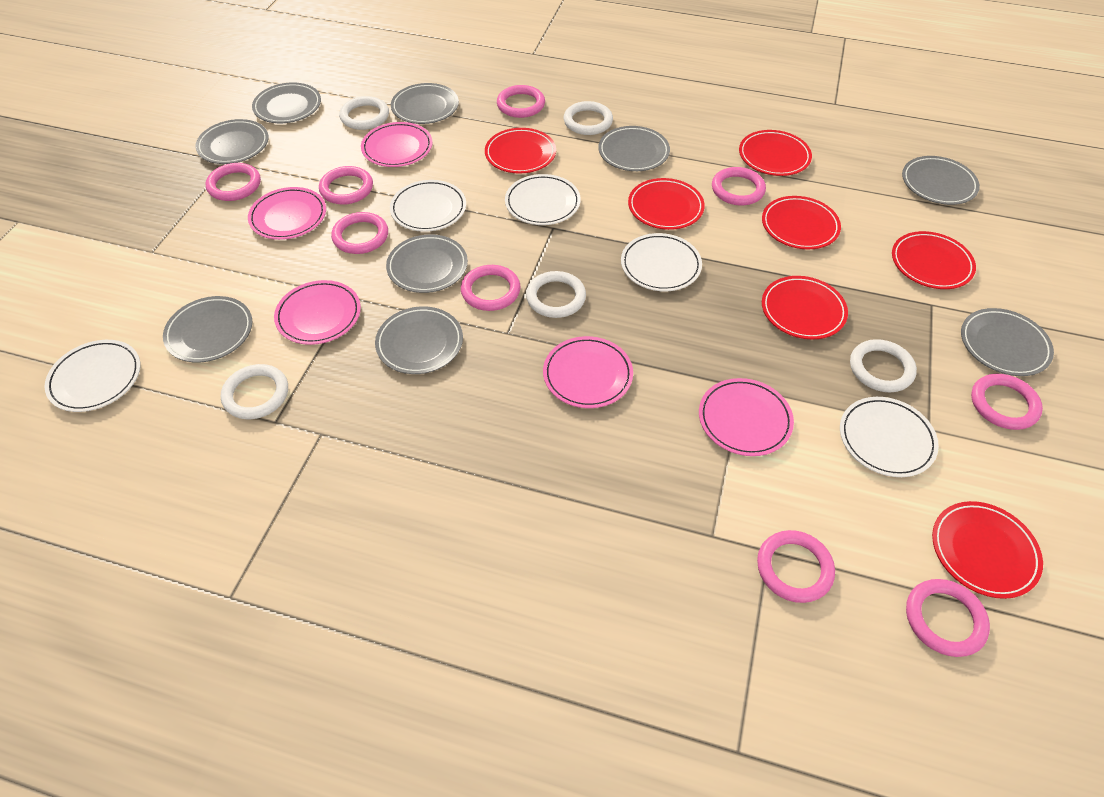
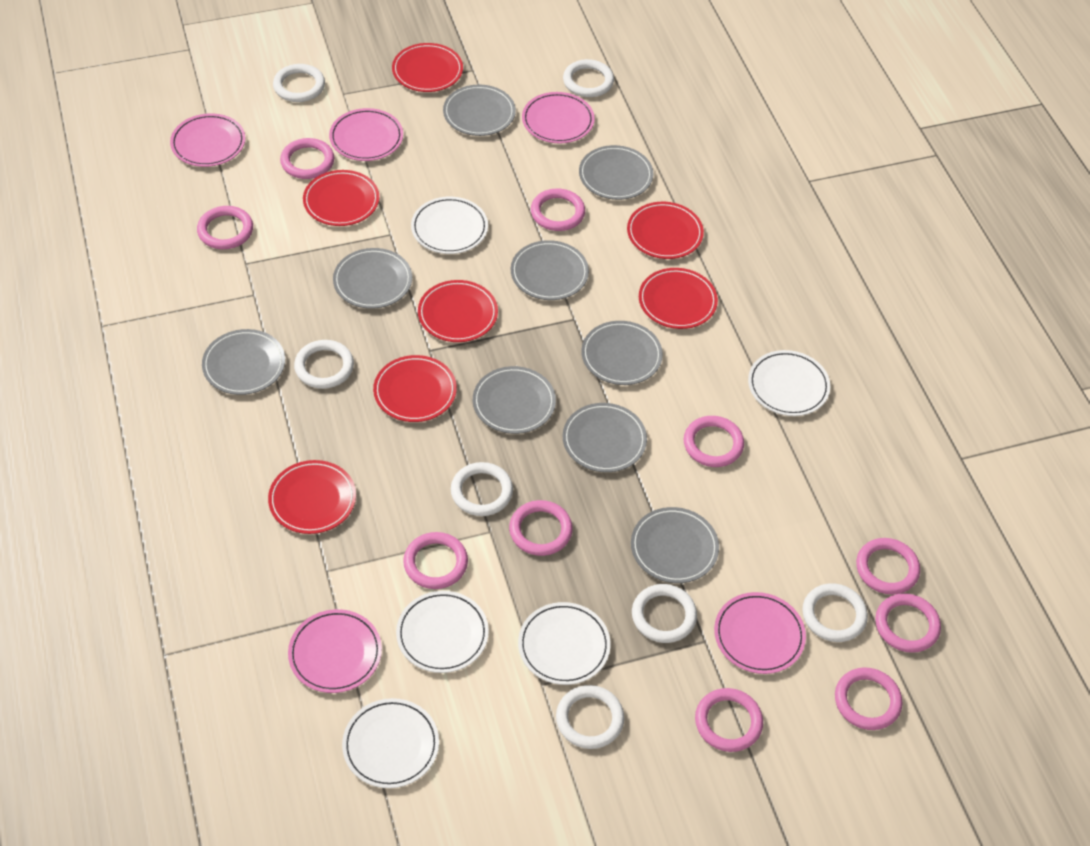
pink ring: 9 -> 10
white ring: 5 -> 7

